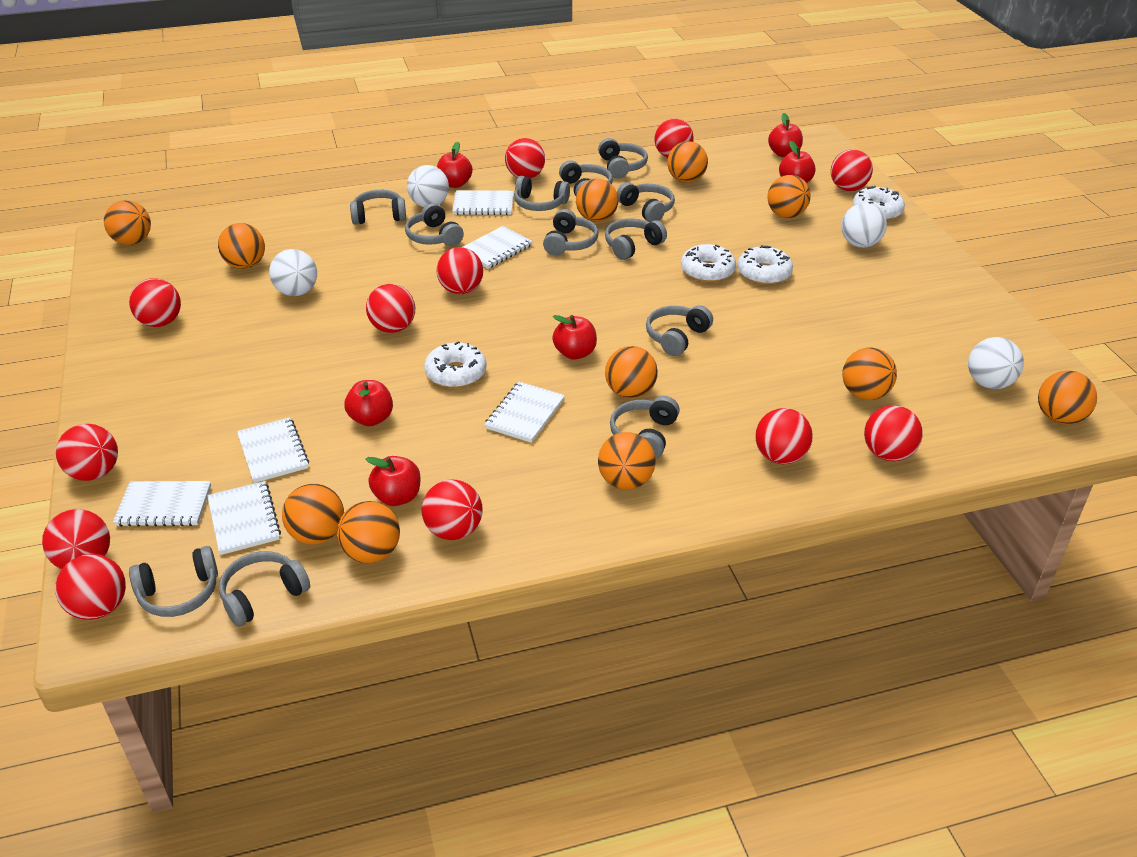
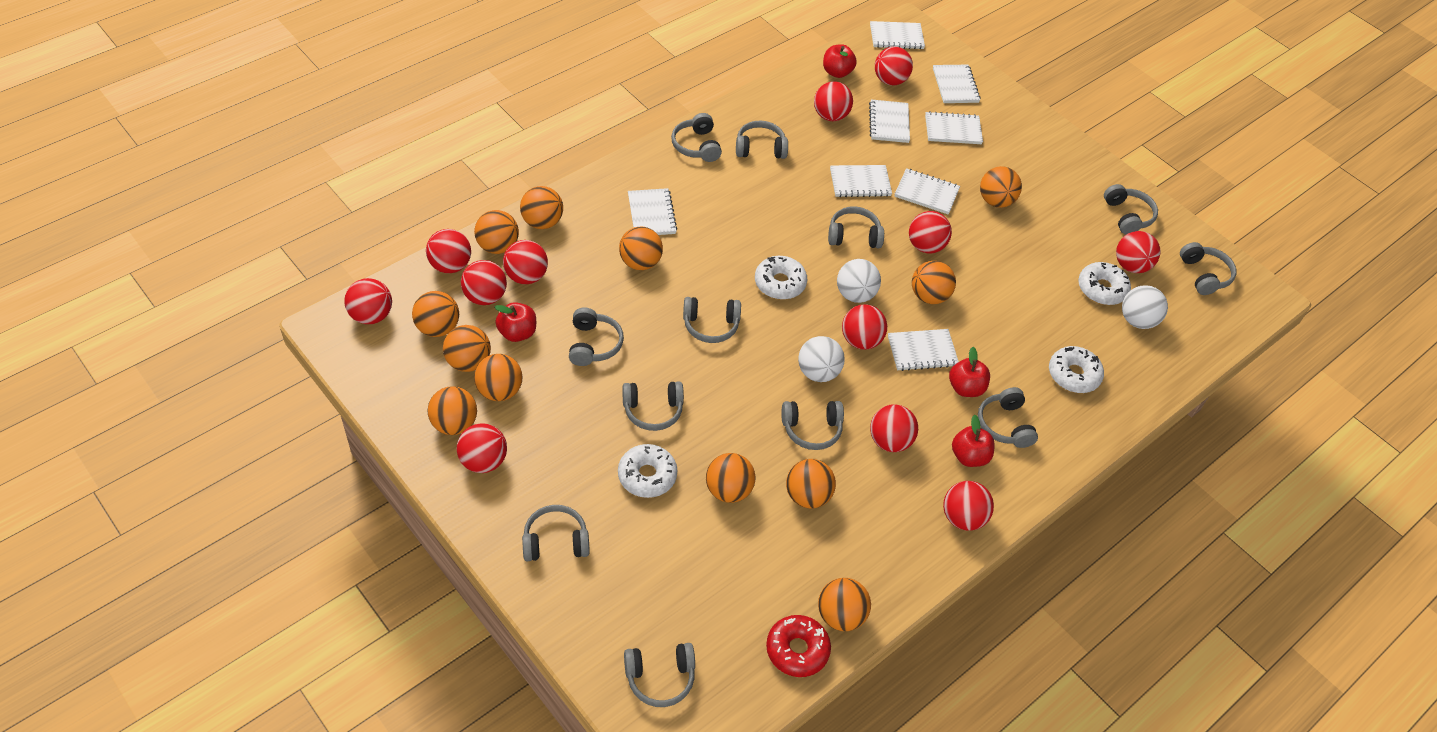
orange ball: 11 -> 12
red apple: 6 -> 4
red donut: 0 -> 1
white ball: 4 -> 3
white notebook: 6 -> 8

